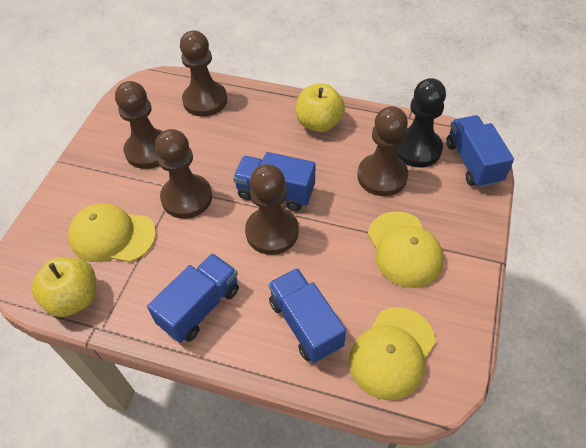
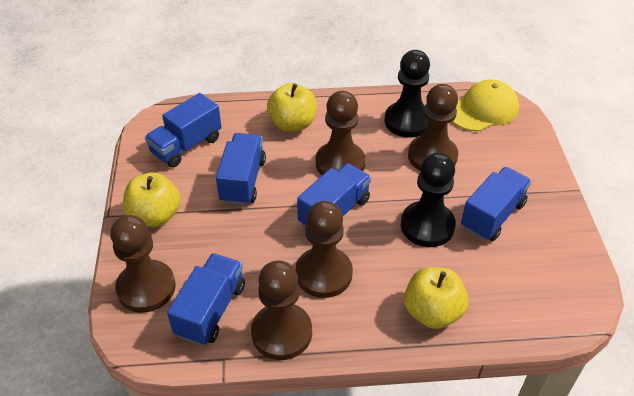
black pawn: 1 -> 2
blue truck: 4 -> 5
yellow apple: 2 -> 3
yellow cap: 3 -> 1

